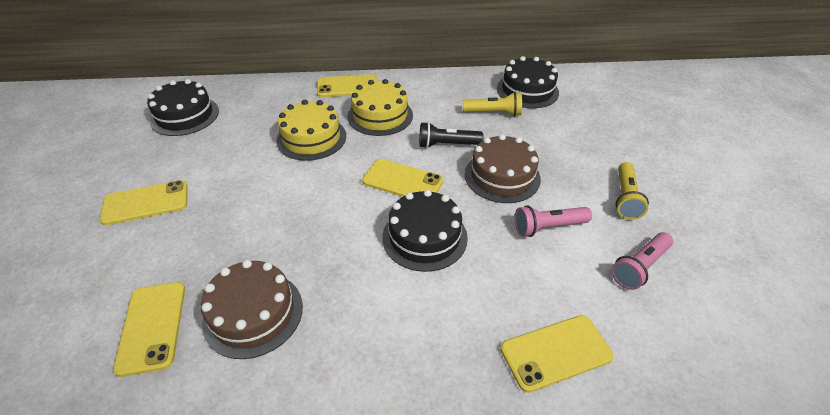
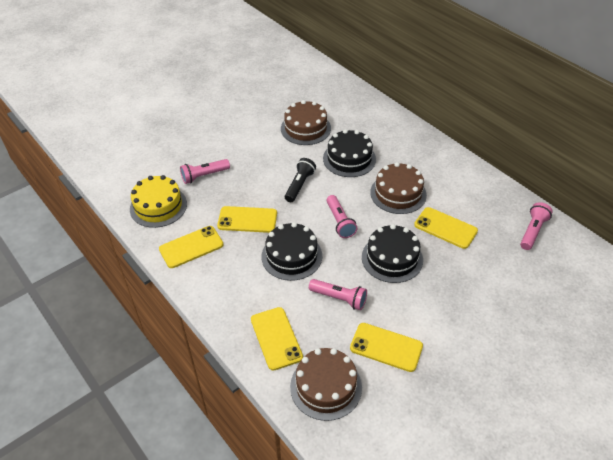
brown cake: 2 -> 3
pink flashlight: 2 -> 4
yellow cake: 2 -> 1
yellow flashlight: 2 -> 0

